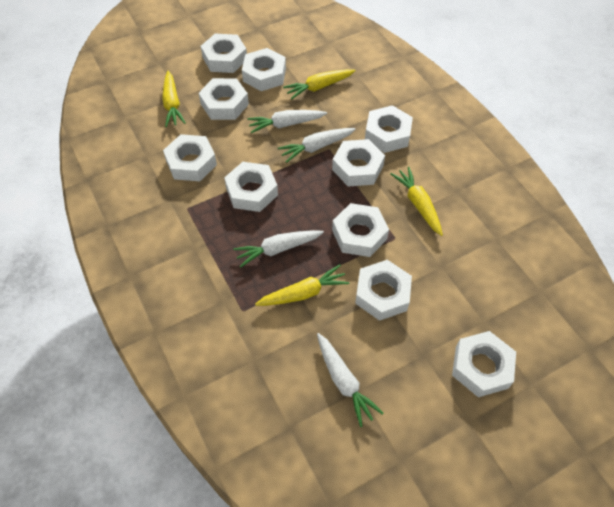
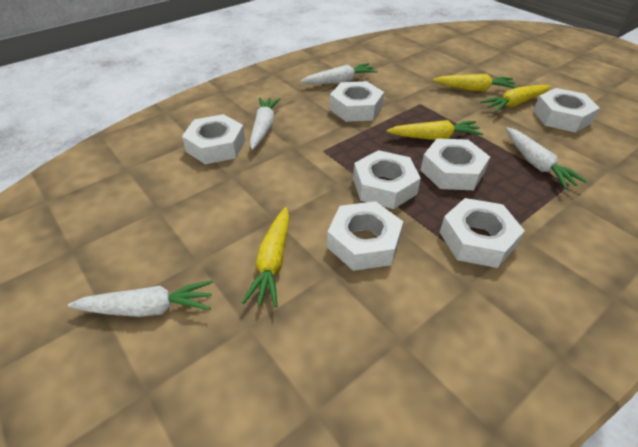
white nut: 10 -> 7

